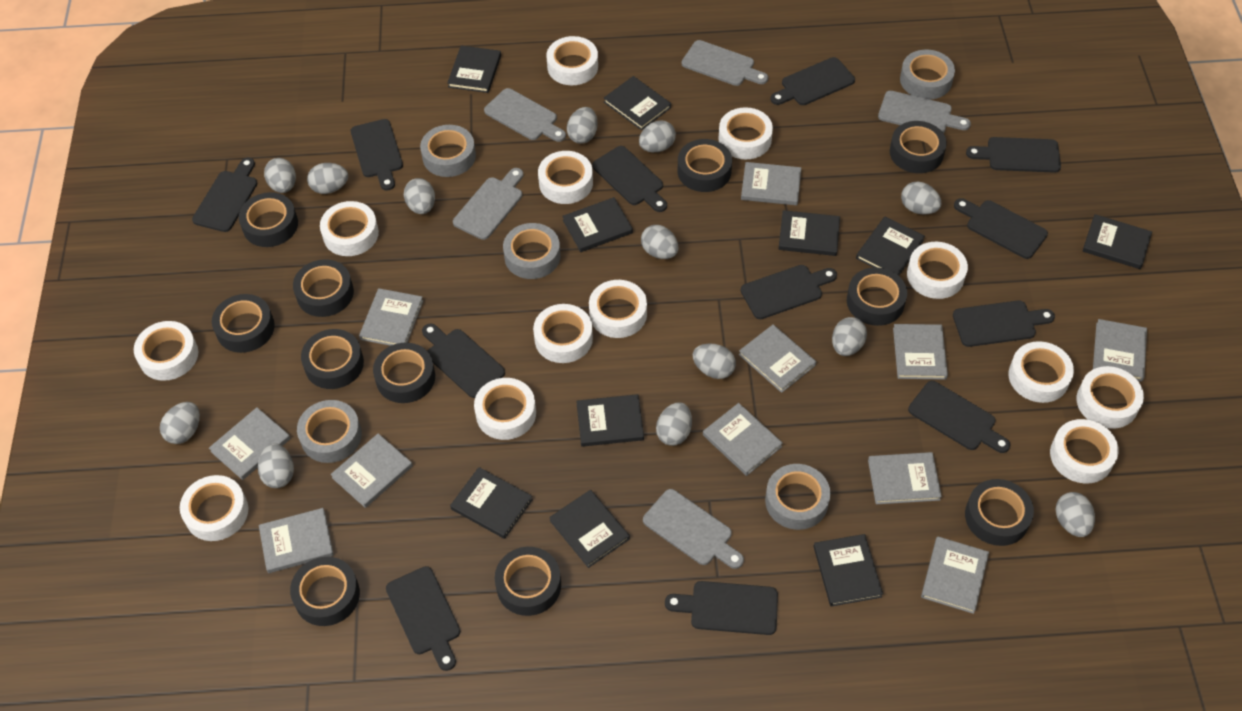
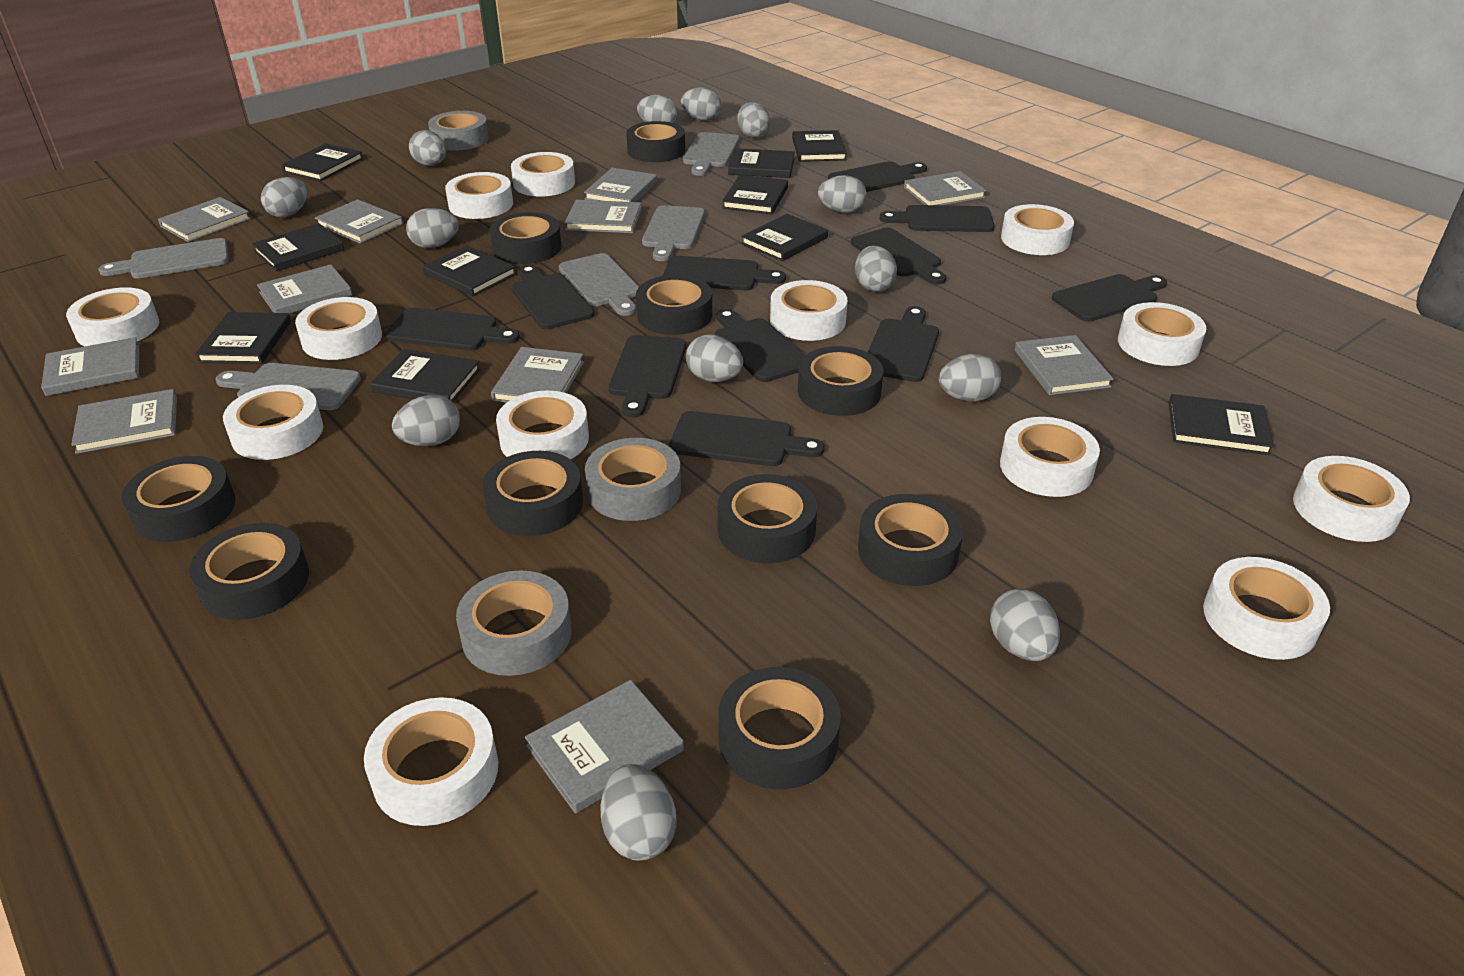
black cutting board: 12 -> 11
black tape: 11 -> 10
grey tape: 5 -> 3

